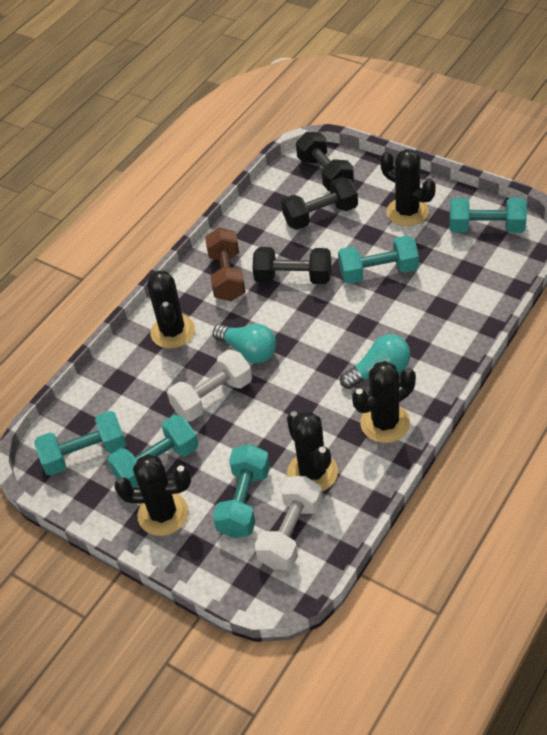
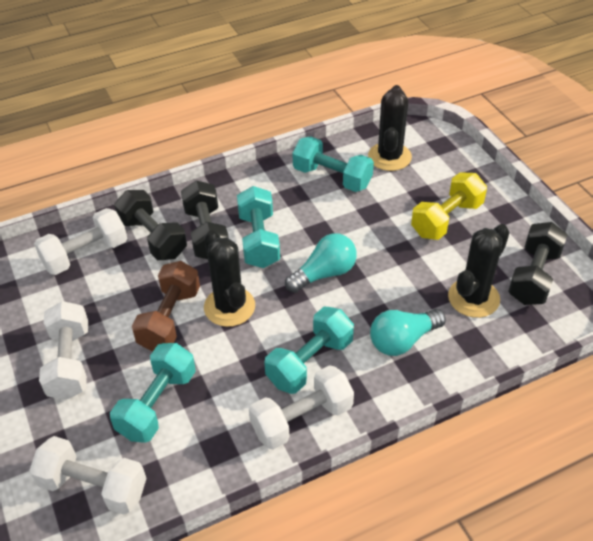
black cactus: 5 -> 3
turquoise dumbbell: 5 -> 4
white dumbbell: 2 -> 4
yellow dumbbell: 0 -> 1

